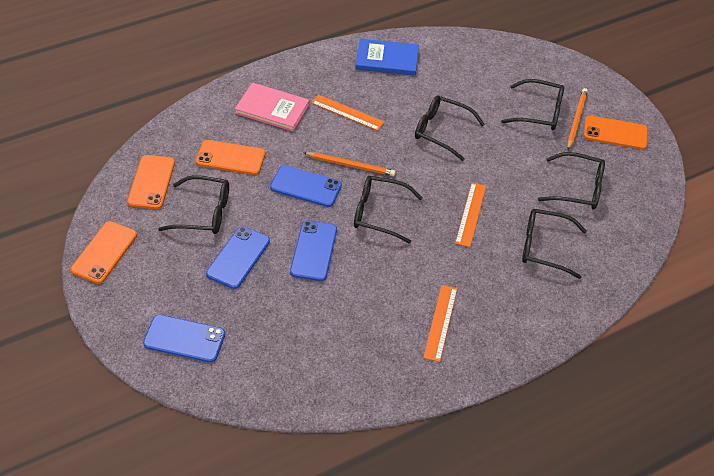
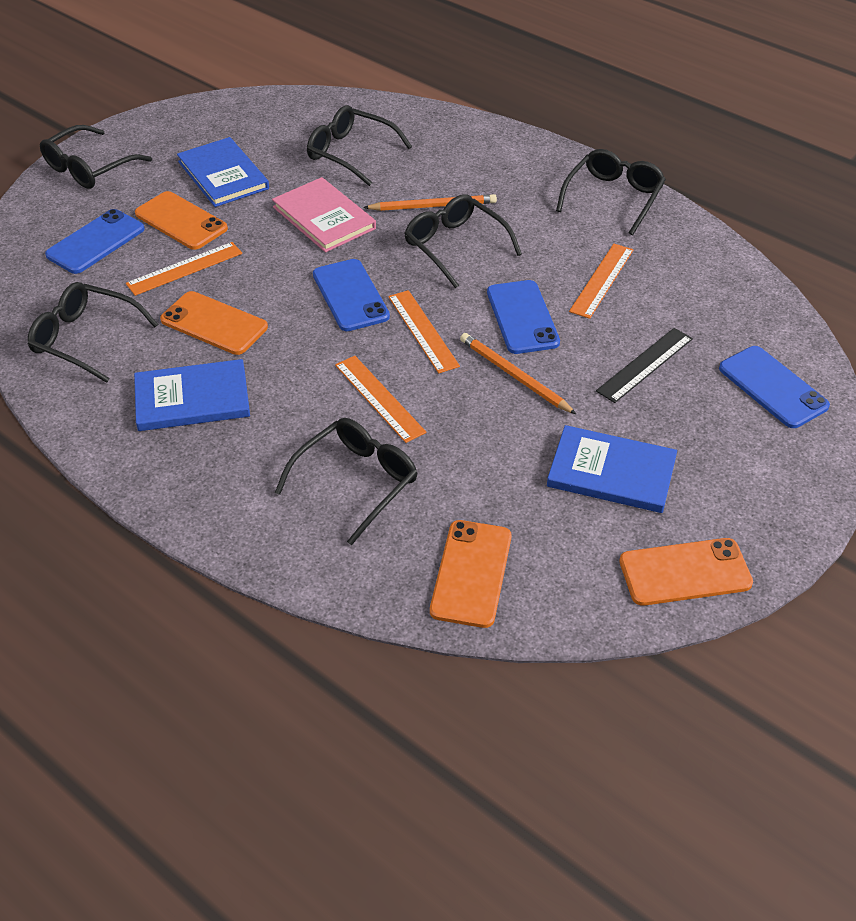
black ruler: 0 -> 1
blue book: 1 -> 3
orange ruler: 3 -> 4

